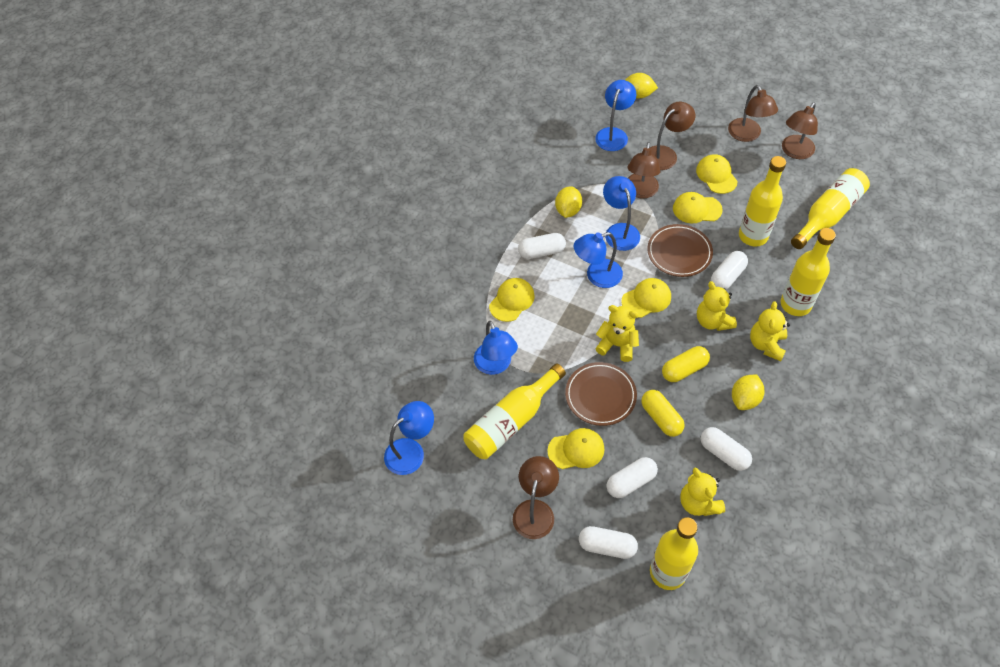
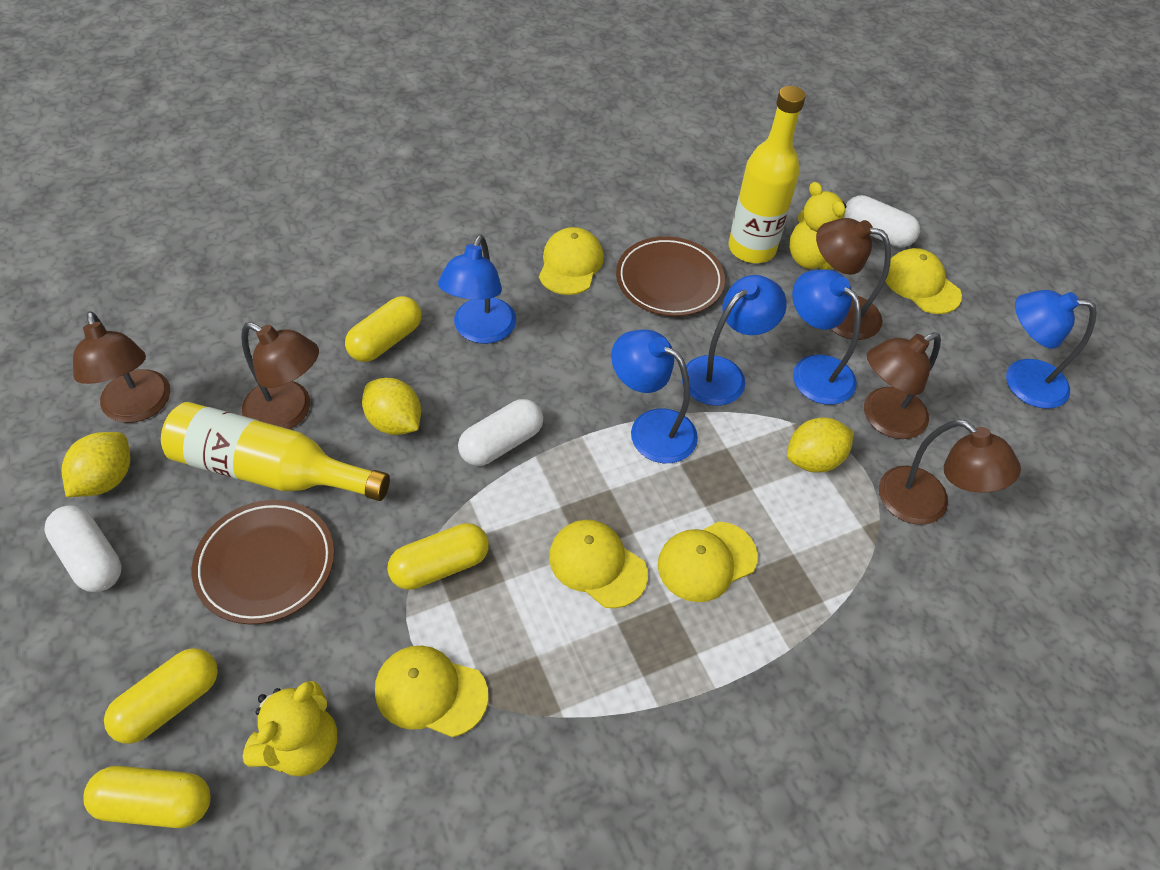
white capsule: 5 -> 3
yellow bottle: 5 -> 2
yellow capsule: 2 -> 4
yellow teddy bear: 4 -> 2

